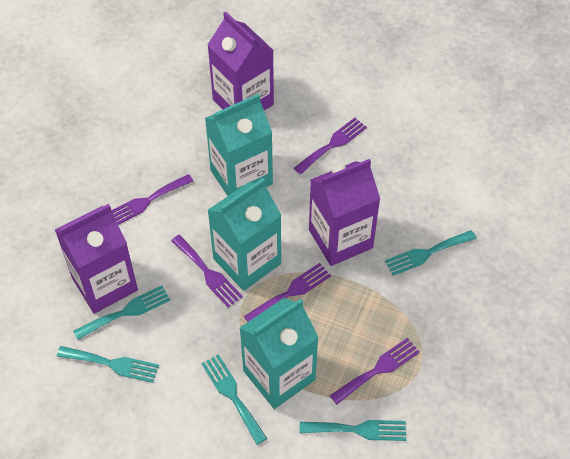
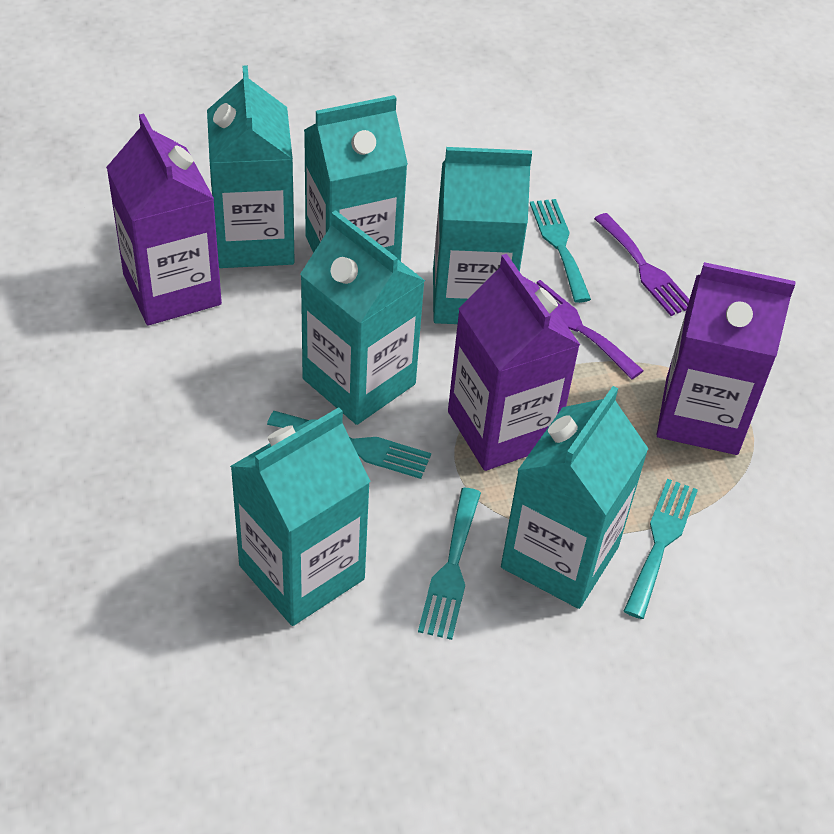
purple fork: 5 -> 2
turquoise carton: 3 -> 6
turquoise fork: 5 -> 4

